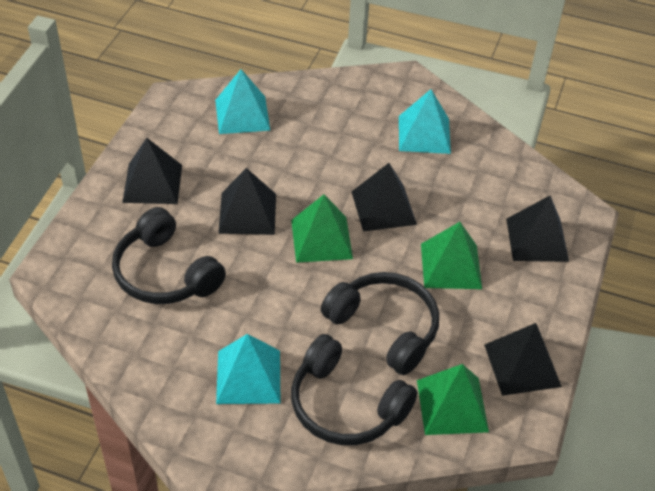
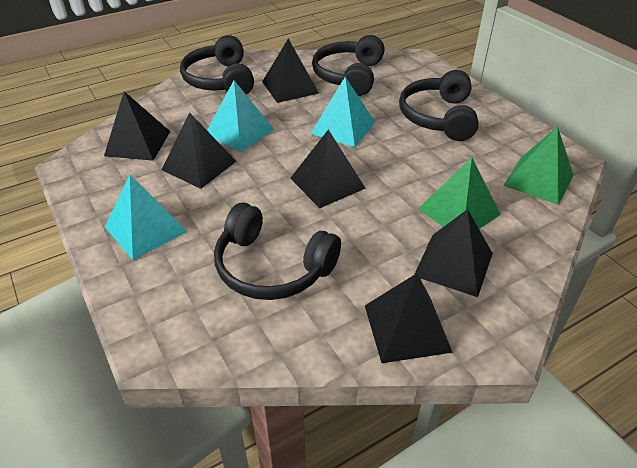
black headphones: 3 -> 4
black pyramid: 5 -> 6
green pyramid: 3 -> 2

